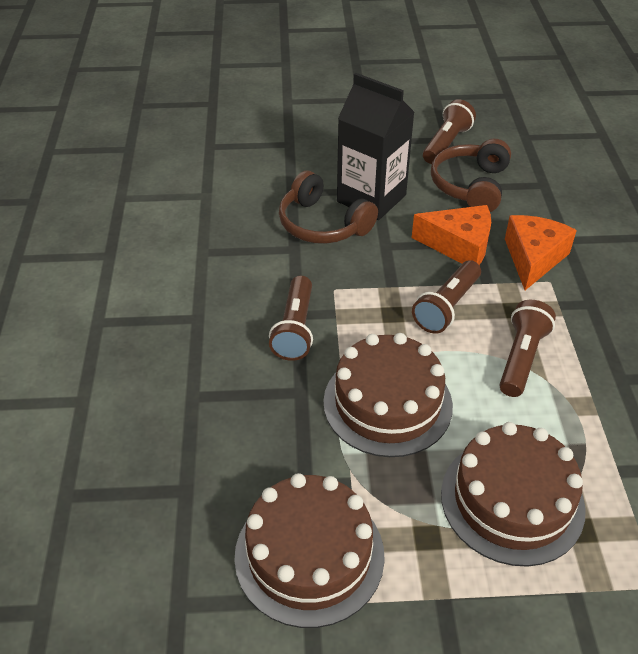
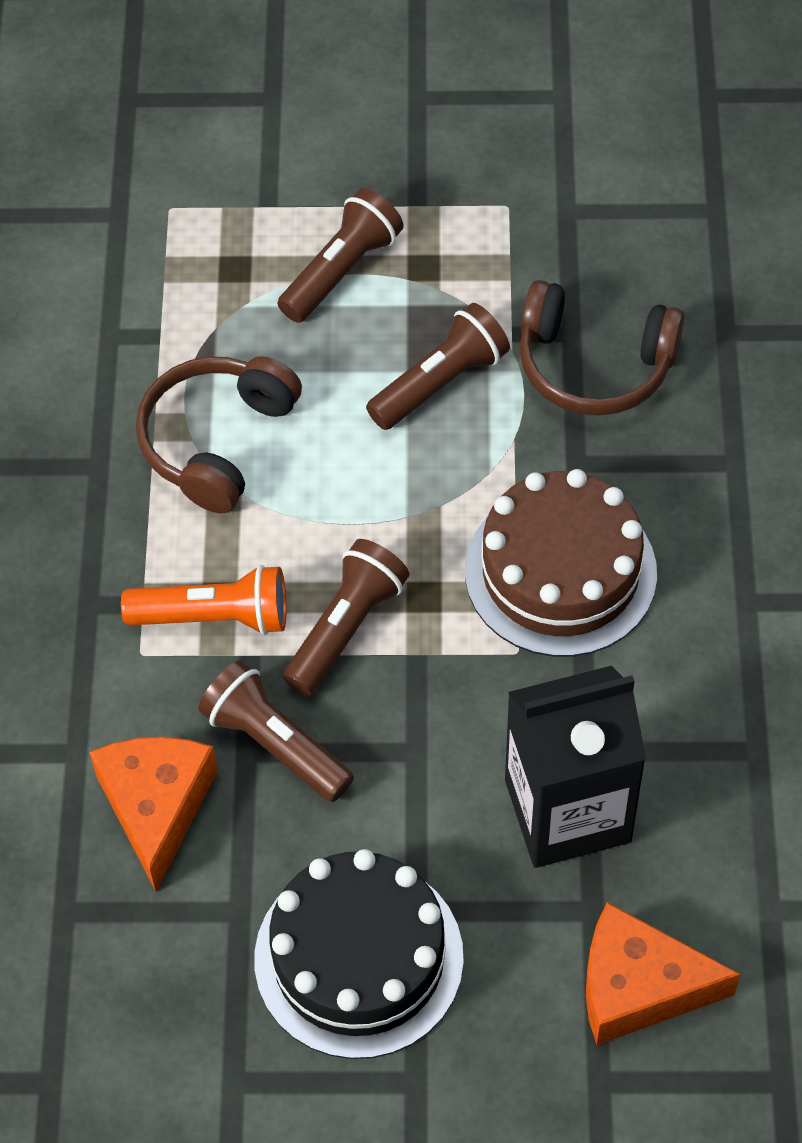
black cake: 0 -> 1
brown cake: 3 -> 1
orange flashlight: 0 -> 1

